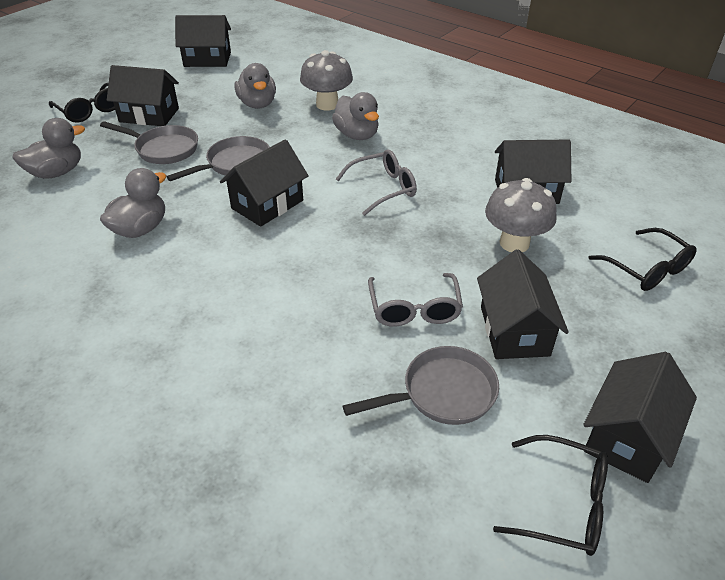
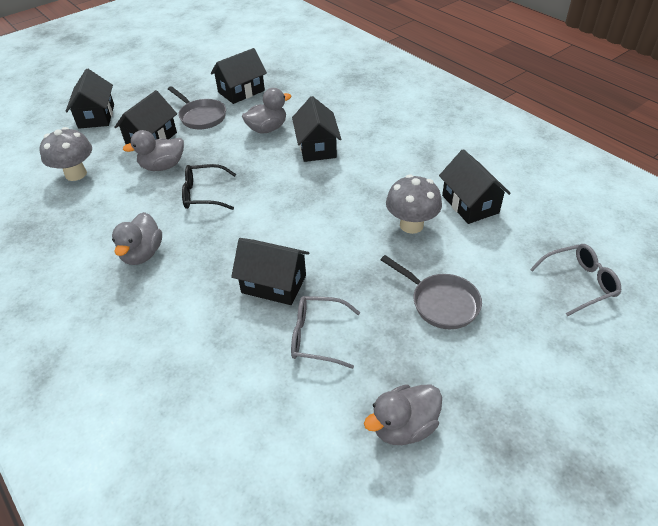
black glasses: 3 -> 1
grey pan: 3 -> 2

